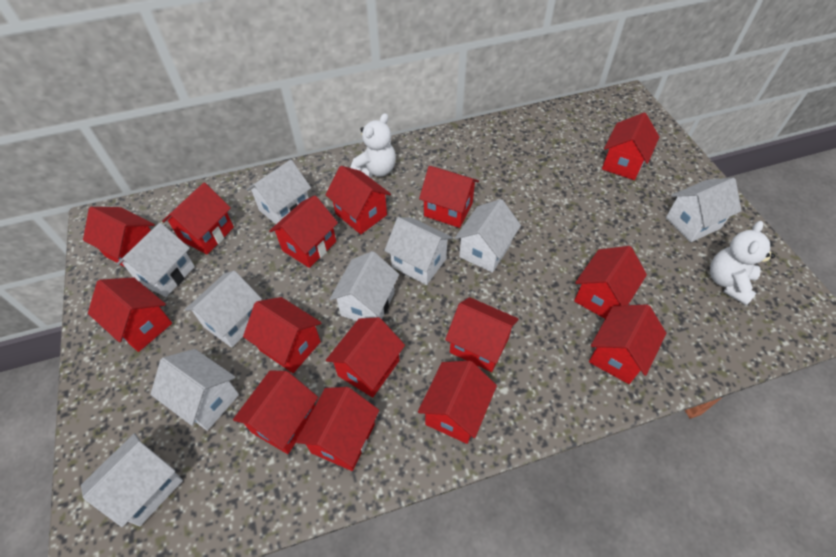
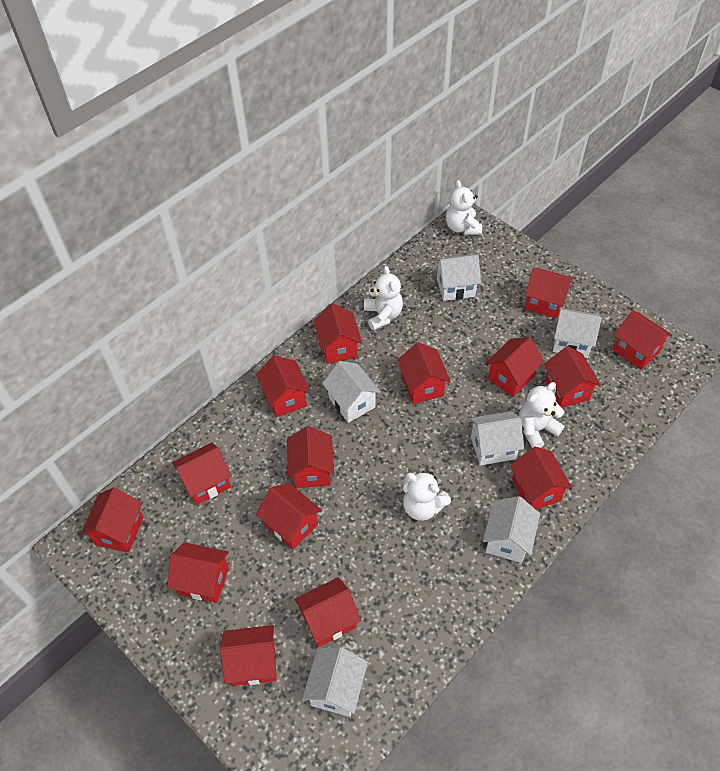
white house: 9 -> 6
white teddy bear: 2 -> 4

